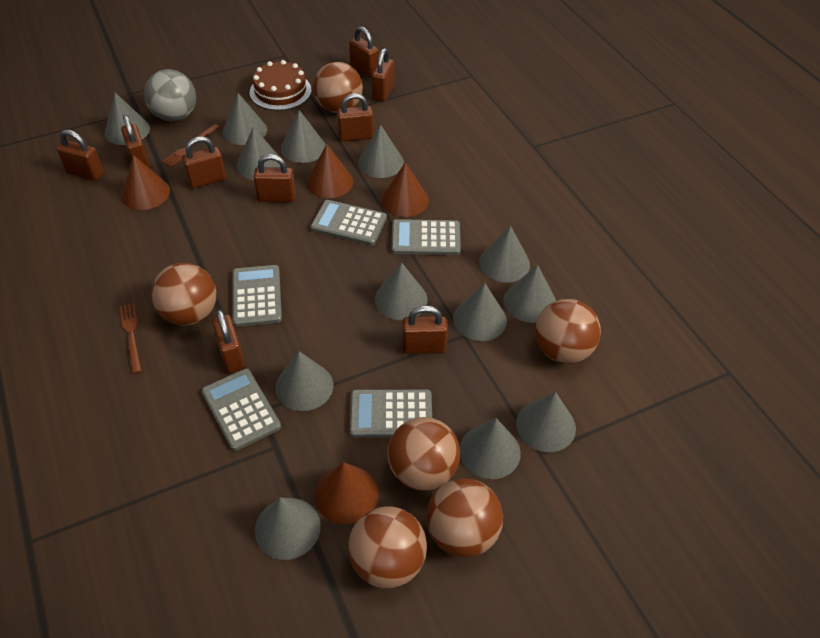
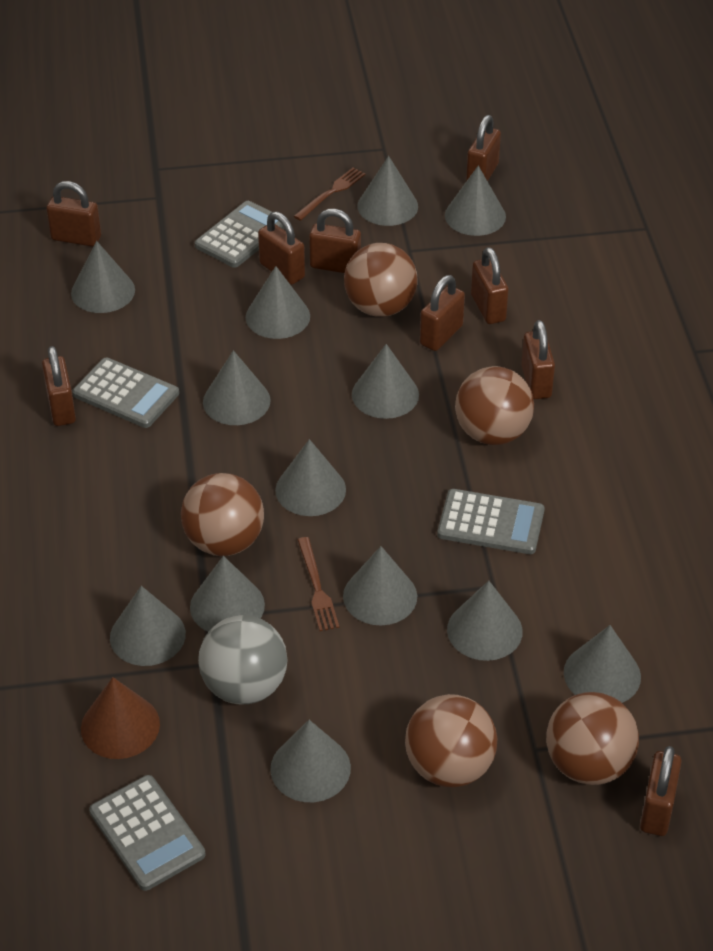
brown ball: 6 -> 5
brown cake: 1 -> 0
brown cone: 4 -> 1
grey calculator: 5 -> 4

